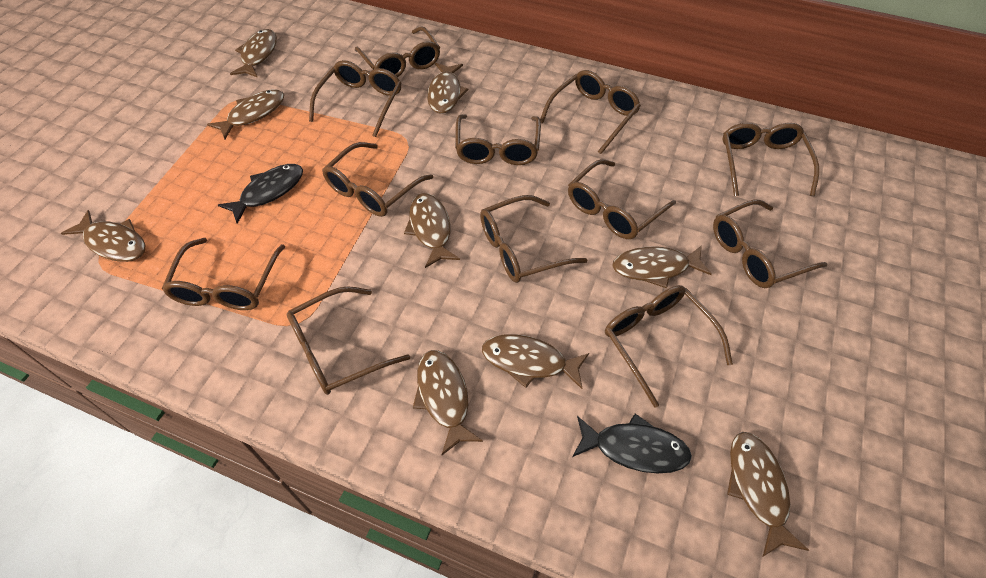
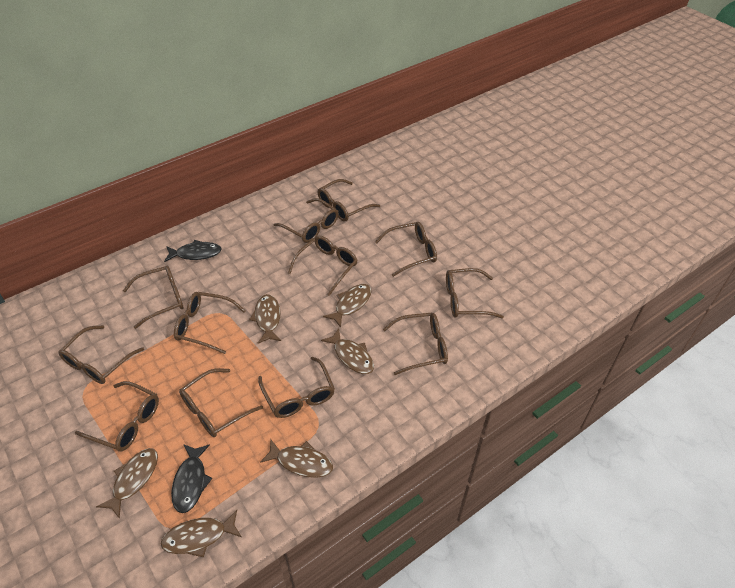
brown fish: 9 -> 6

